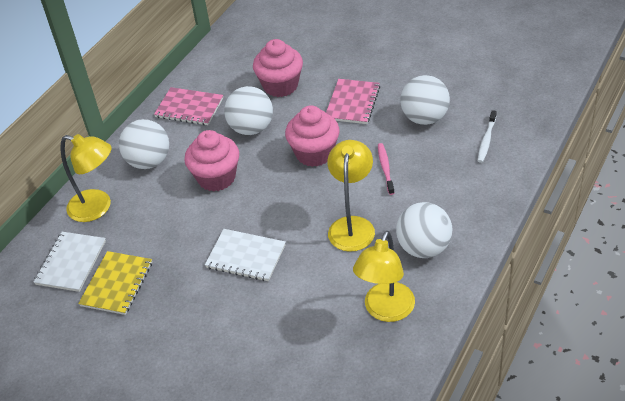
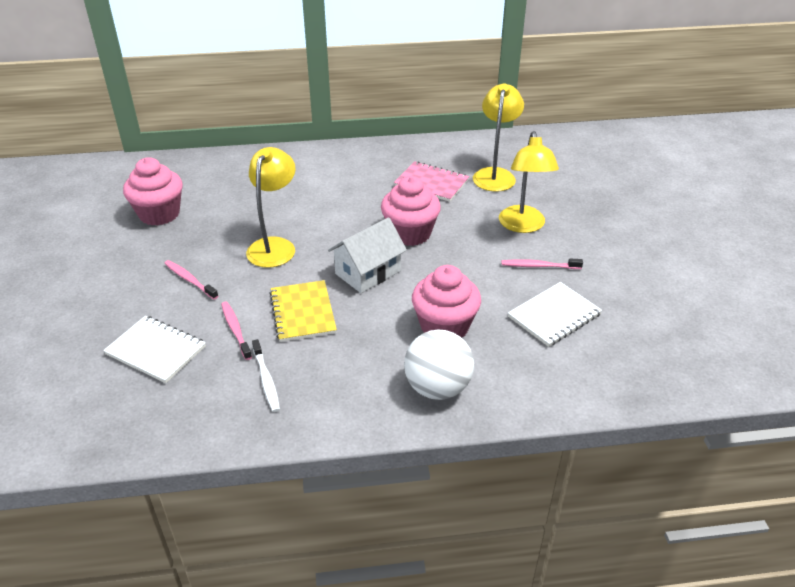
pink notebook: 2 -> 1
pink toothbrush: 1 -> 3
white ball: 4 -> 1
white house: 0 -> 1

